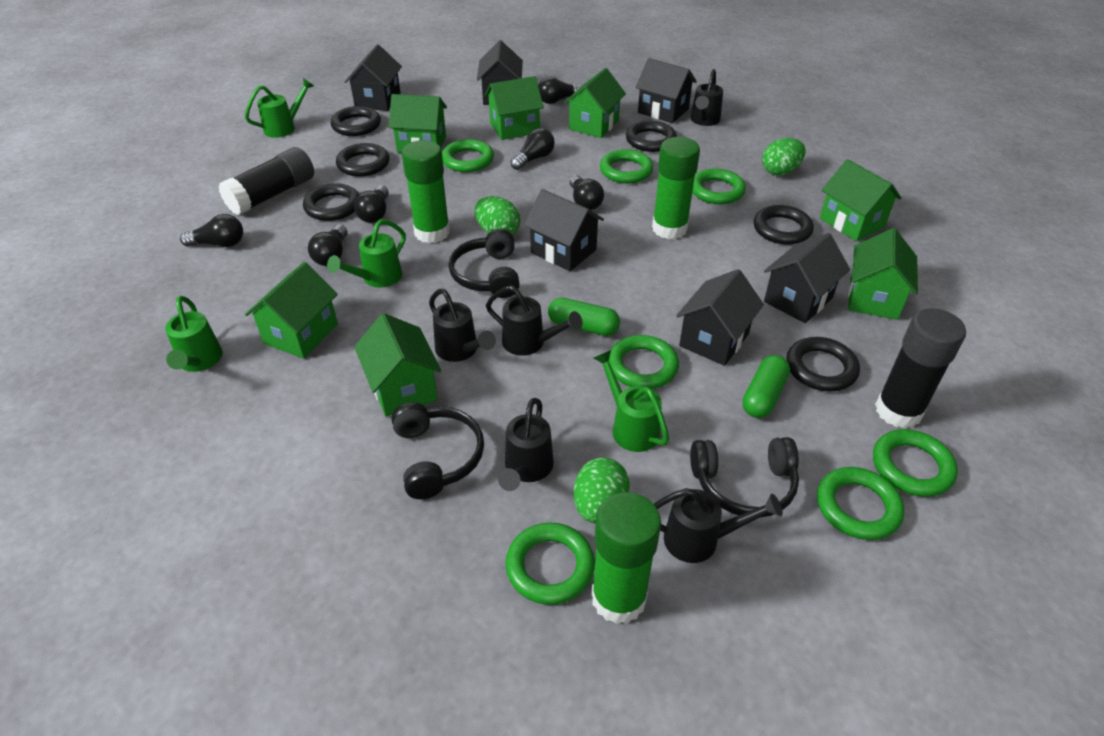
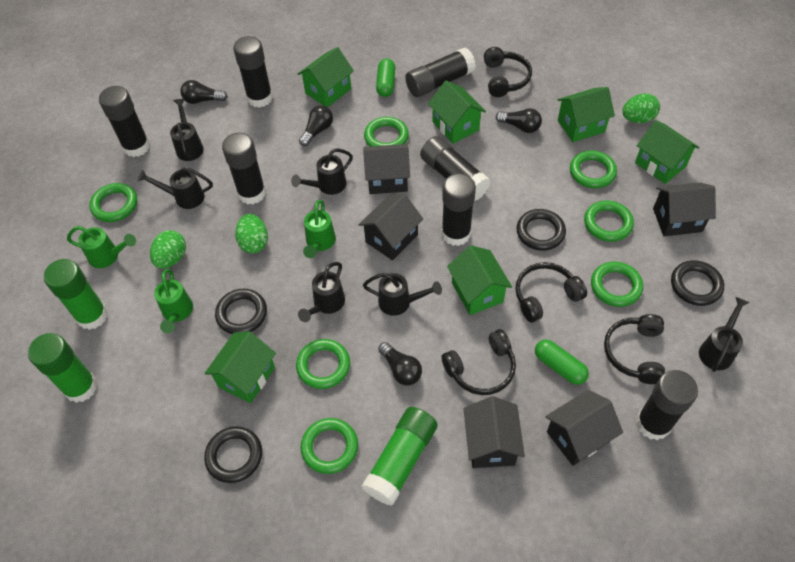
black glue stick: 2 -> 7
black headphones: 3 -> 4
black house: 6 -> 5
black light bulb: 6 -> 4
black ring: 6 -> 4
black watering can: 5 -> 6
green house: 7 -> 6
green watering can: 4 -> 3

